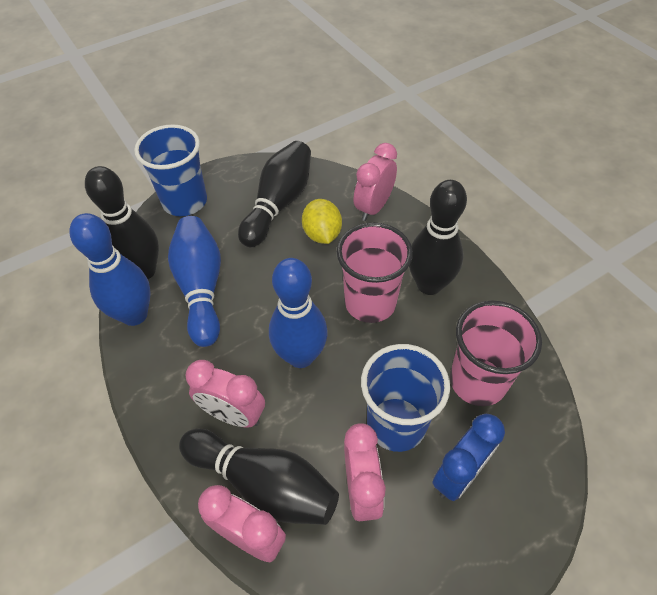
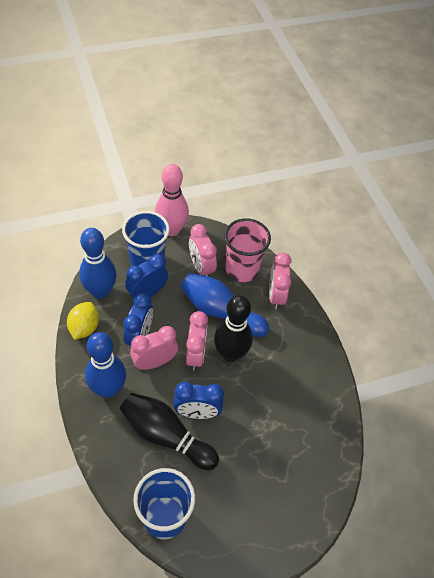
black bowling pin: 4 -> 2
blue clock: 1 -> 3
pink bowling pin: 0 -> 1
pink cup: 2 -> 1

